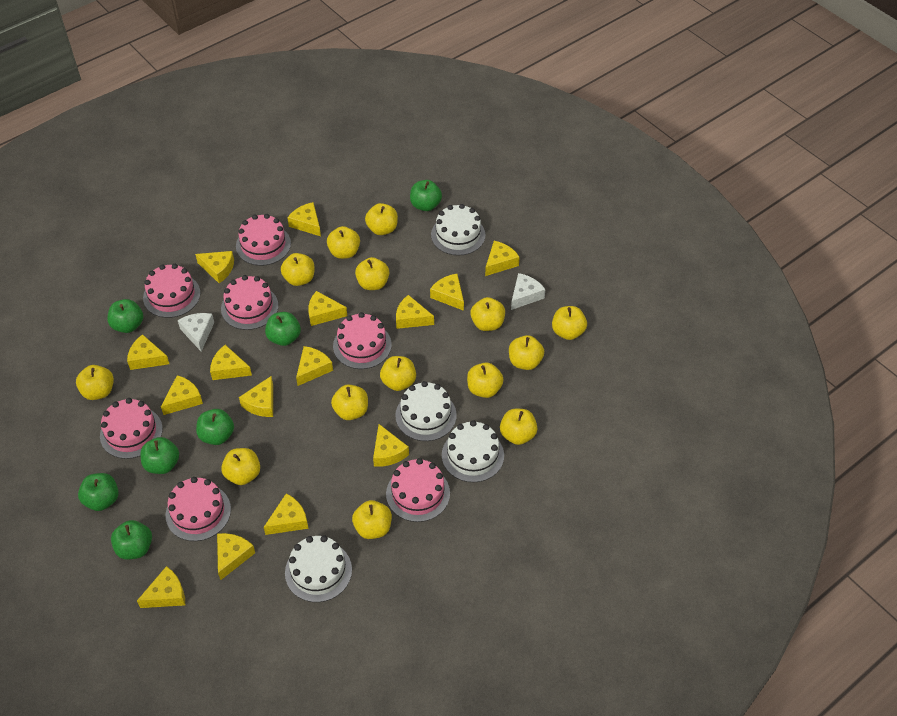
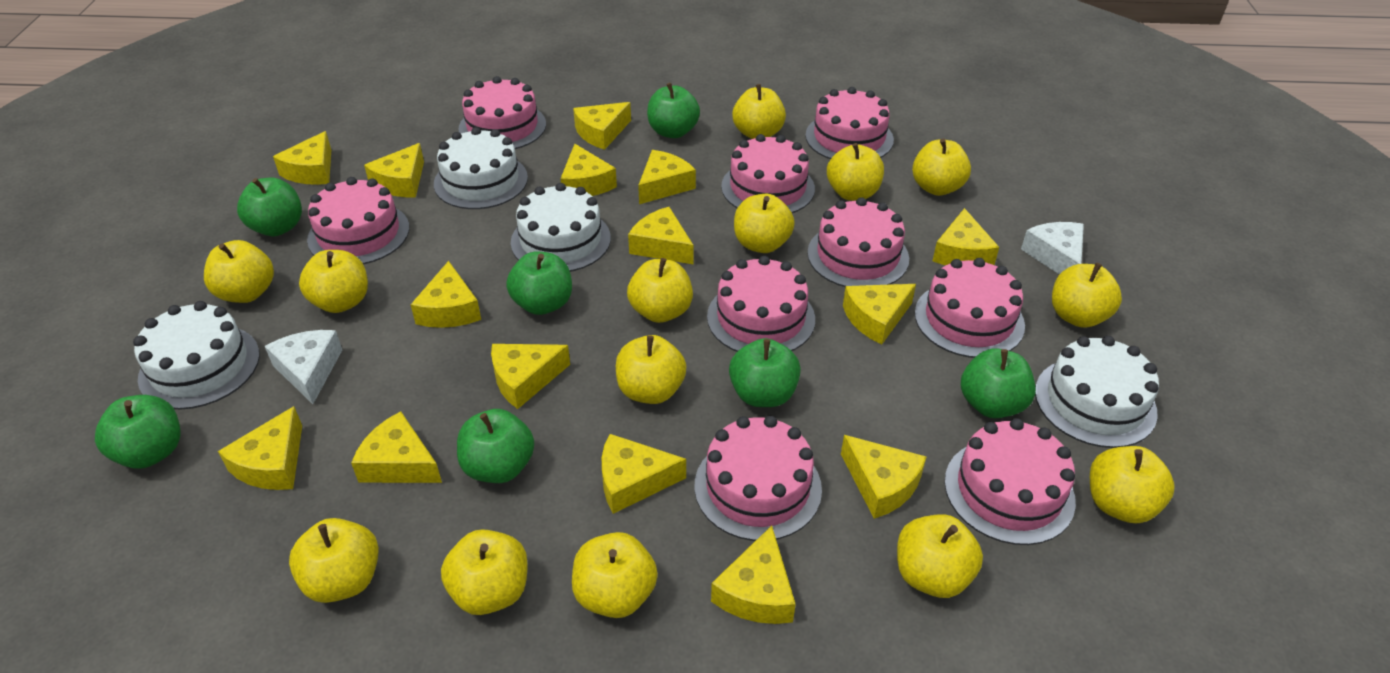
pink cake: 7 -> 9

